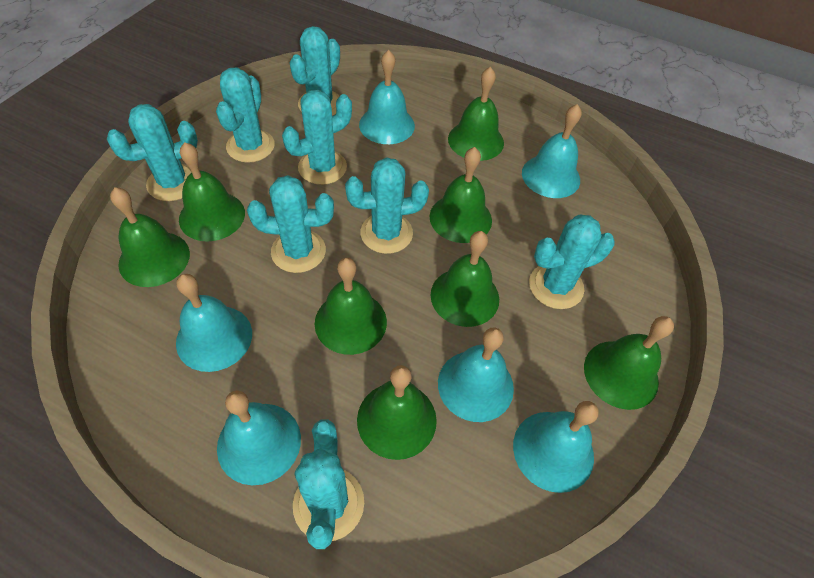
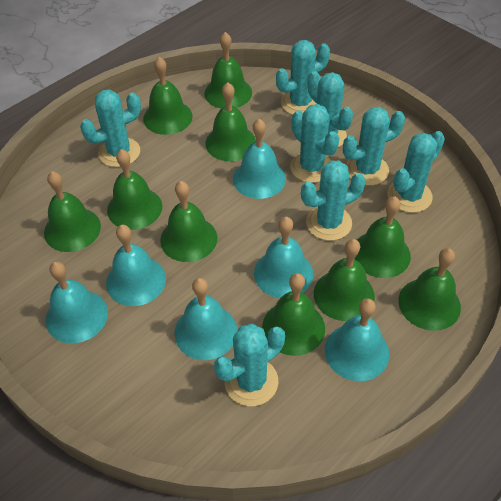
green bell: 8 -> 10

